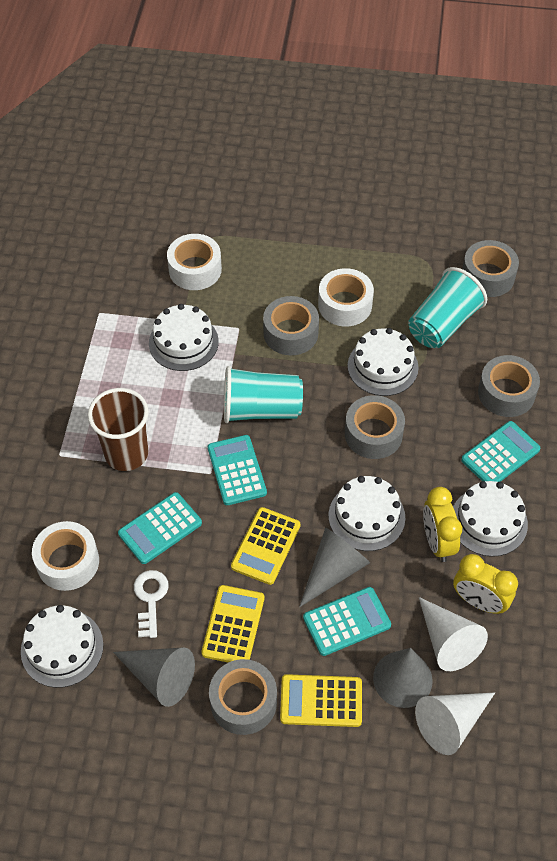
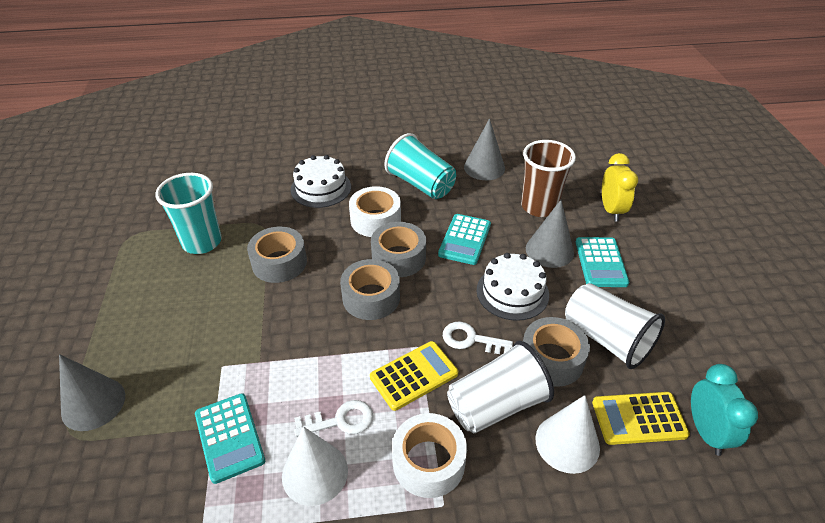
grey tape: 5 -> 4
turquoise calculator: 4 -> 3
turquoise clock: 0 -> 1
white cake: 5 -> 2
white cup: 0 -> 2
white key: 1 -> 2
white tape: 3 -> 2
yellow calculator: 3 -> 2
yellow clock: 2 -> 1

